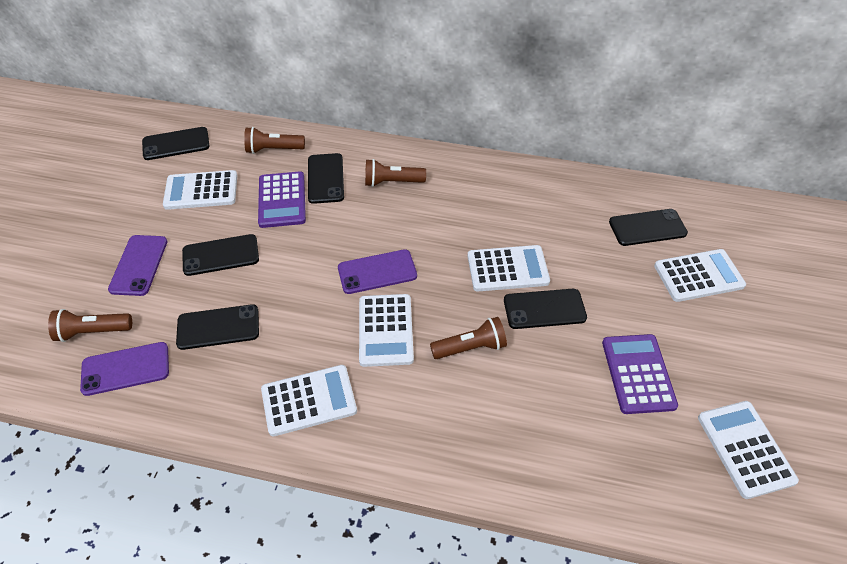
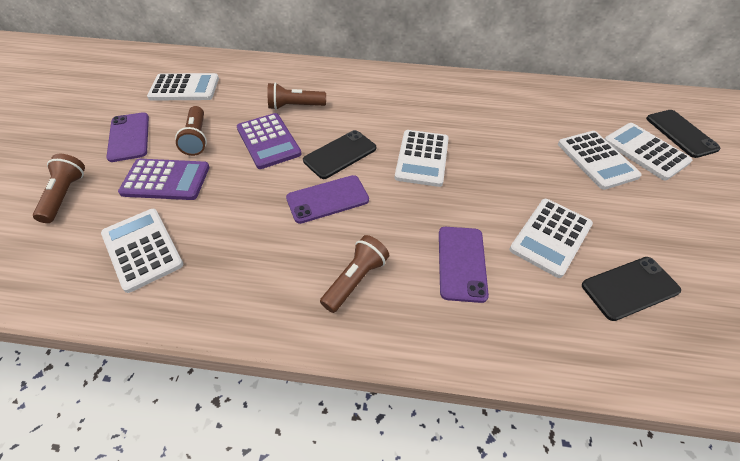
black phone: 6 -> 3

